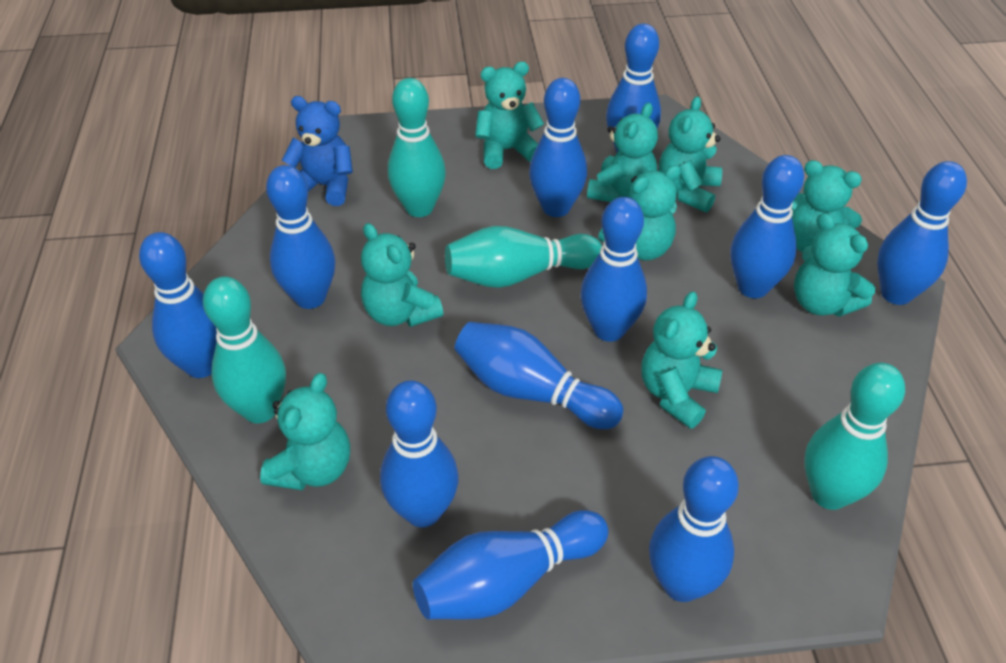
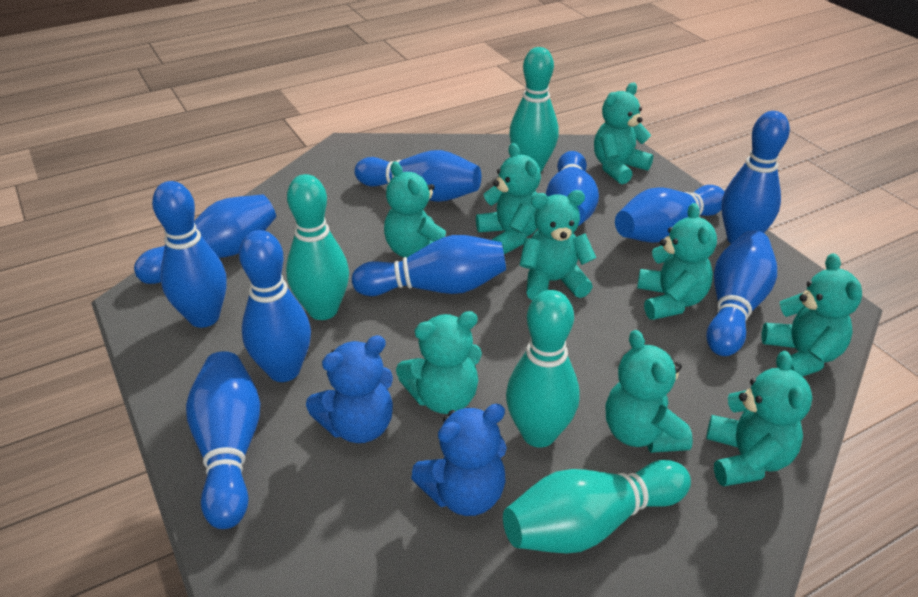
blue bowling pin: 11 -> 10
blue teddy bear: 1 -> 2

